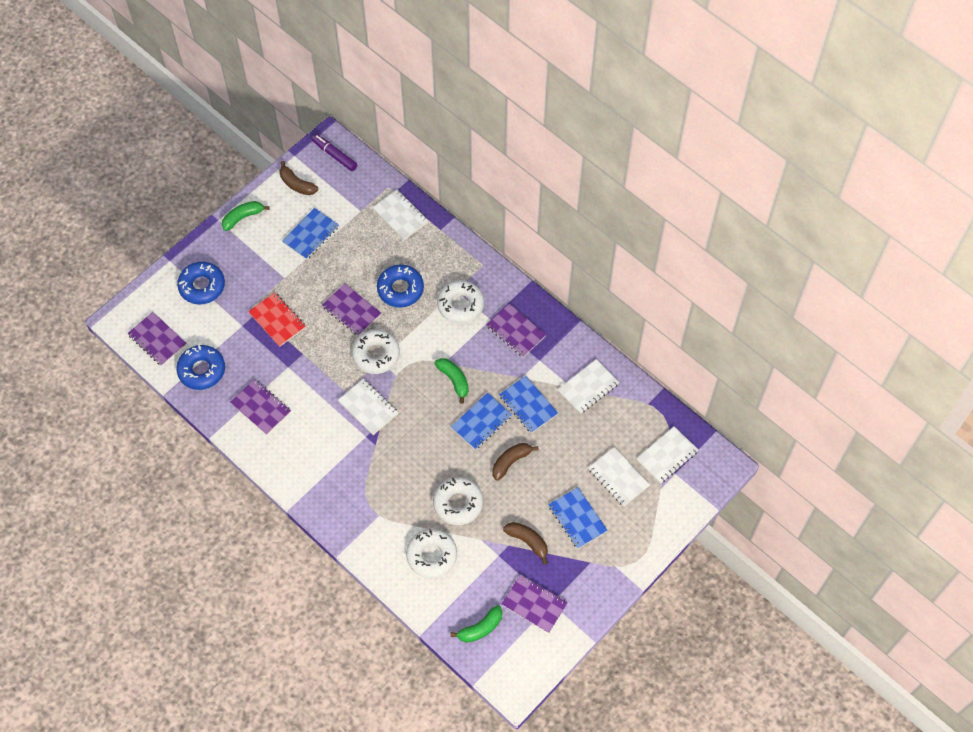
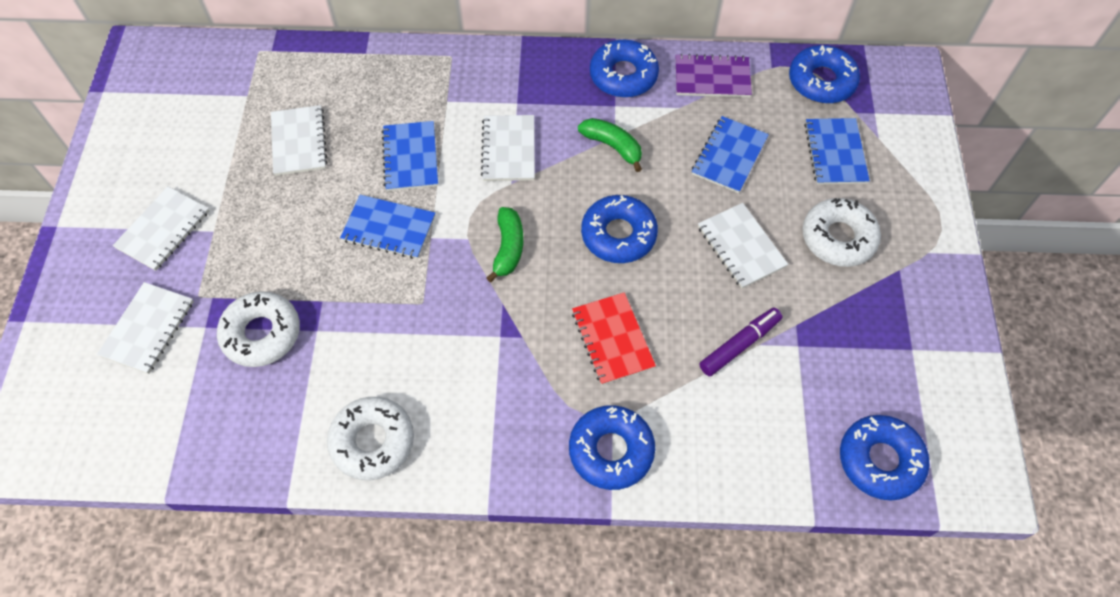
blue donut: 3 -> 5
brown banana: 3 -> 0
green banana: 3 -> 2
purple notebook: 5 -> 1
white donut: 4 -> 3

